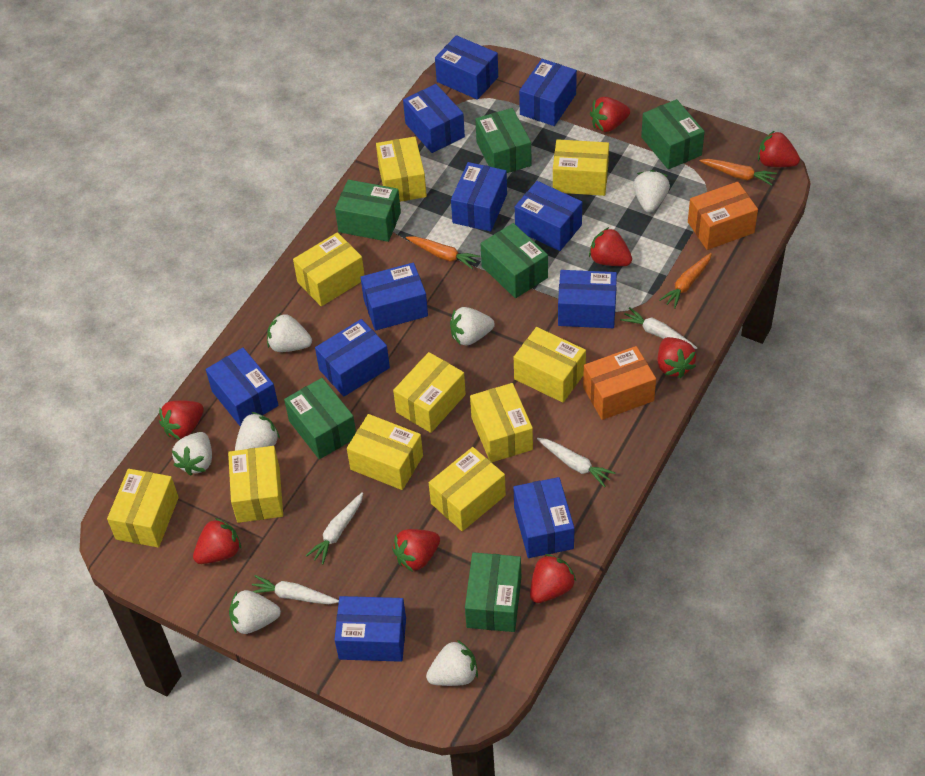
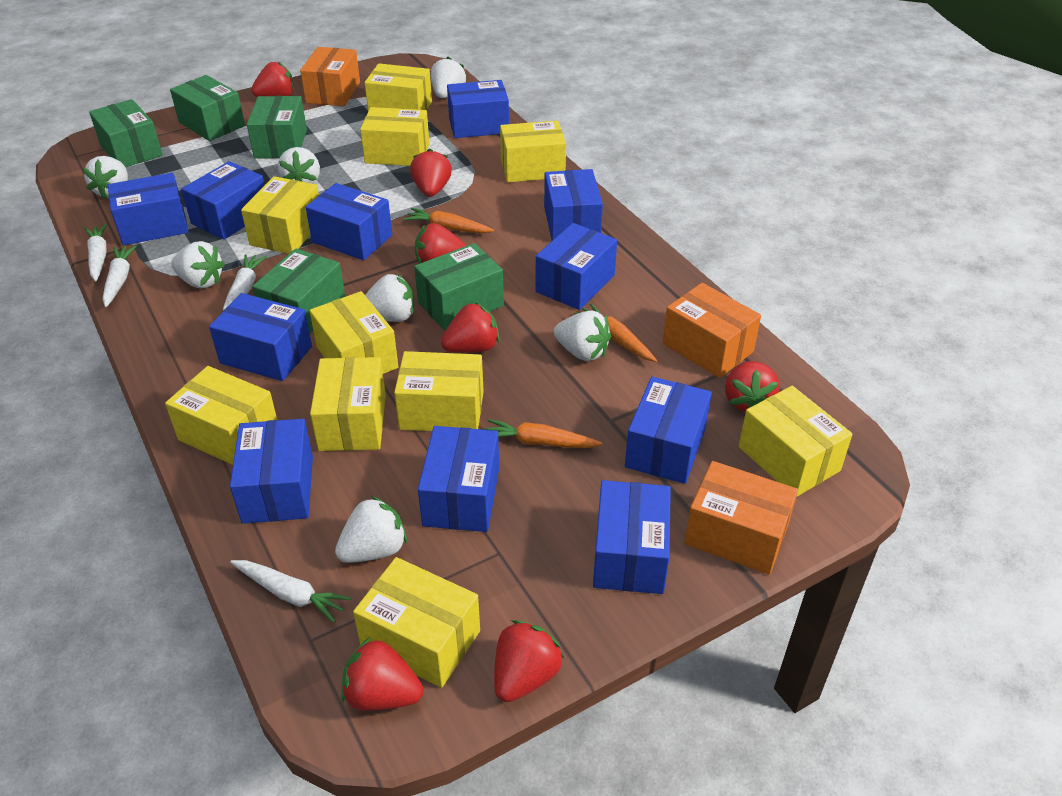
green box: 6 -> 5
orange box: 2 -> 3
red strawberry: 8 -> 7

